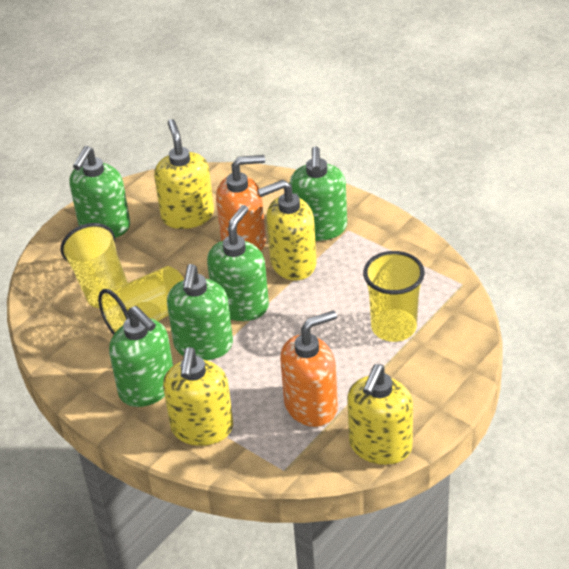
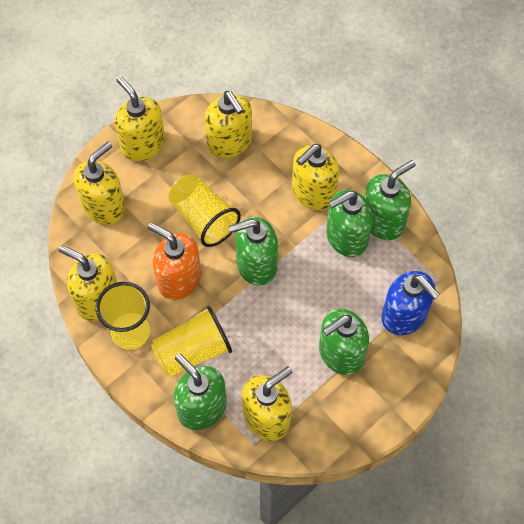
blue soap dispenser: 0 -> 1
orange soap dispenser: 2 -> 1
yellow soap dispenser: 4 -> 6

